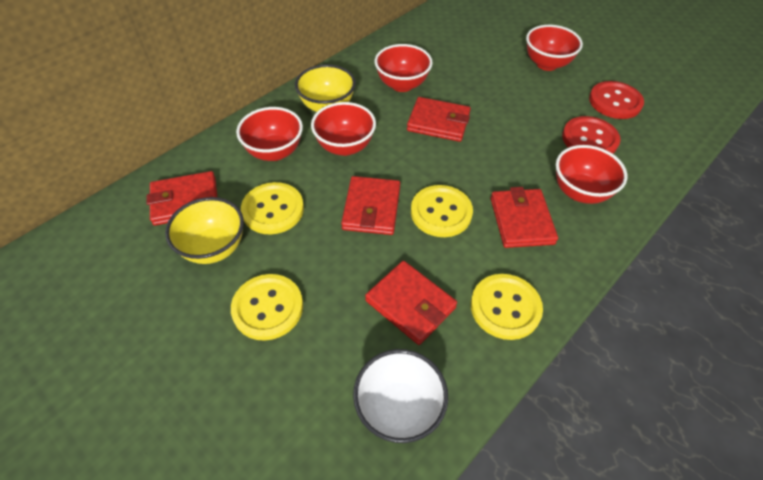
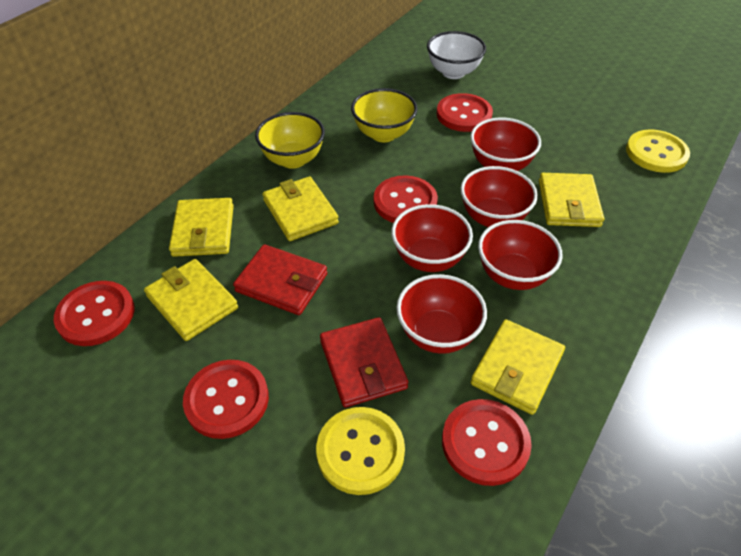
red button: 2 -> 5
red wallet: 5 -> 2
yellow button: 4 -> 2
yellow wallet: 0 -> 5

